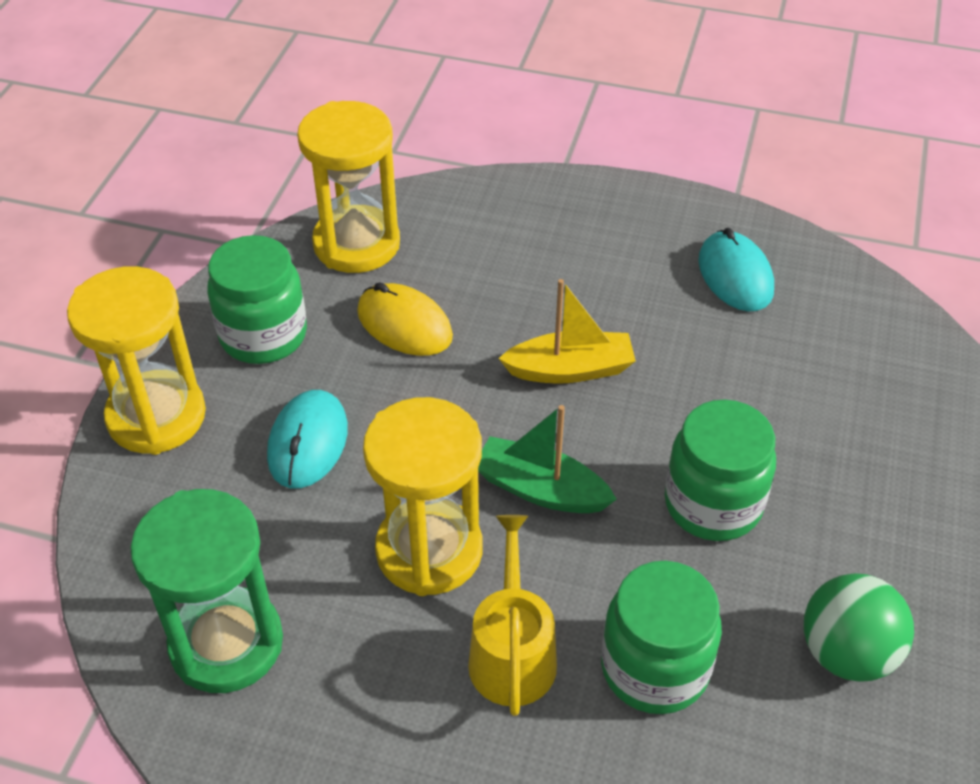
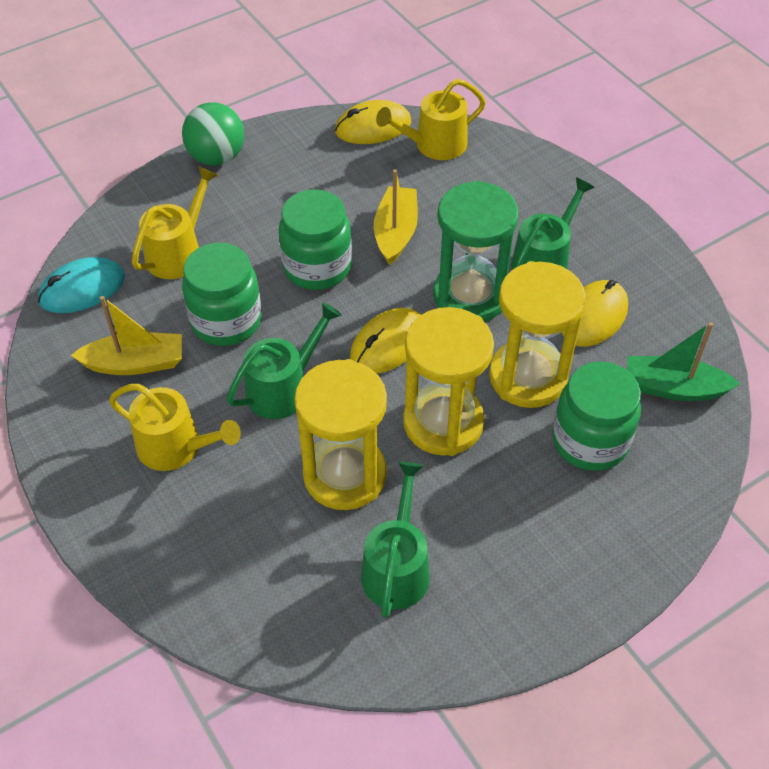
green watering can: 0 -> 3
turquoise mouse: 2 -> 1
yellow boat: 1 -> 2
yellow mouse: 1 -> 3
yellow watering can: 1 -> 3

